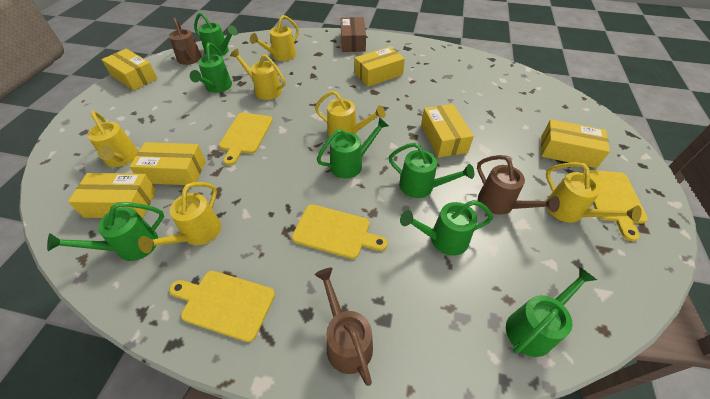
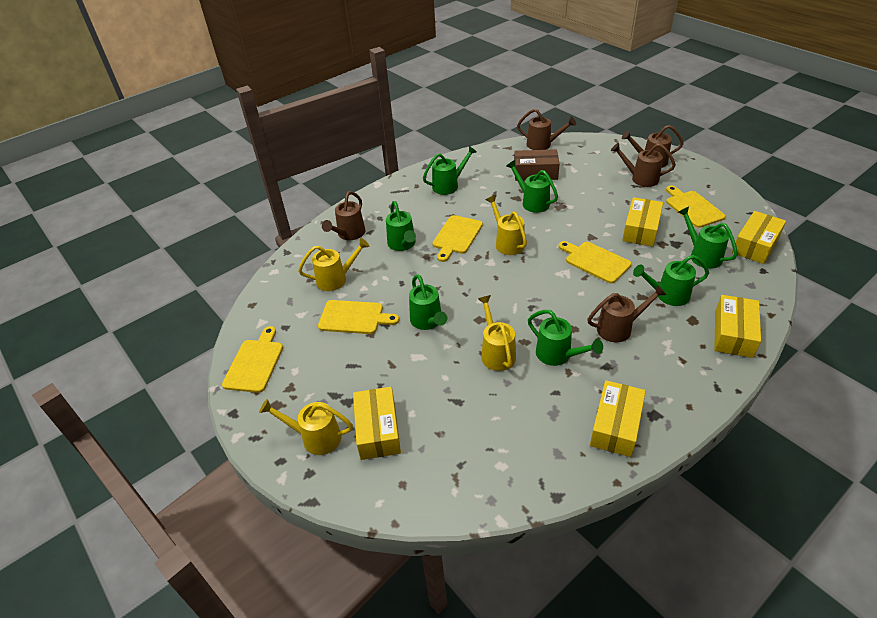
brown watering can: 3 -> 5
yellow box: 6 -> 5
yellow cutting board: 4 -> 5
yellow watering can: 6 -> 4

